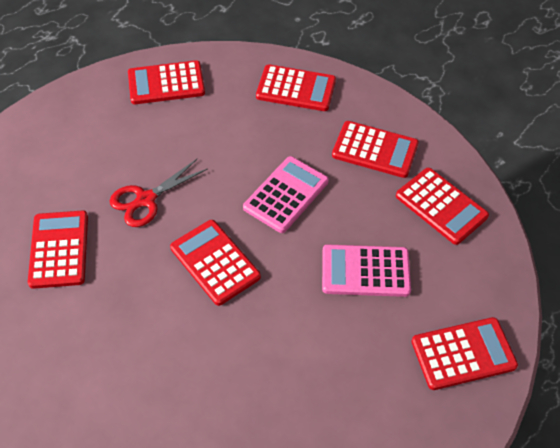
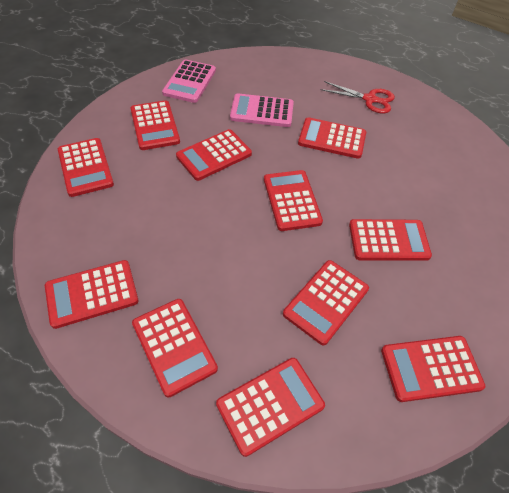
red calculator: 7 -> 11

